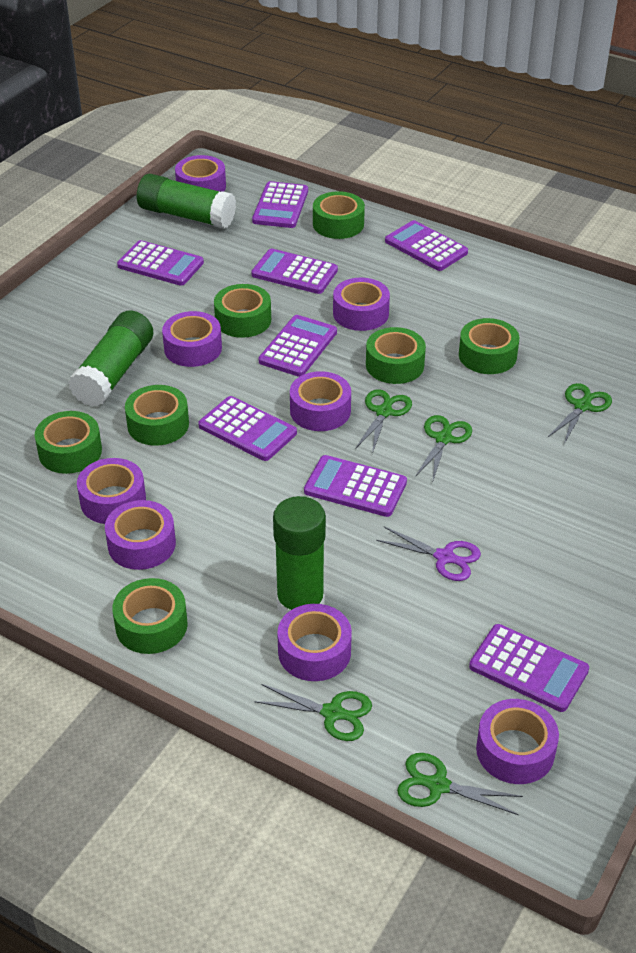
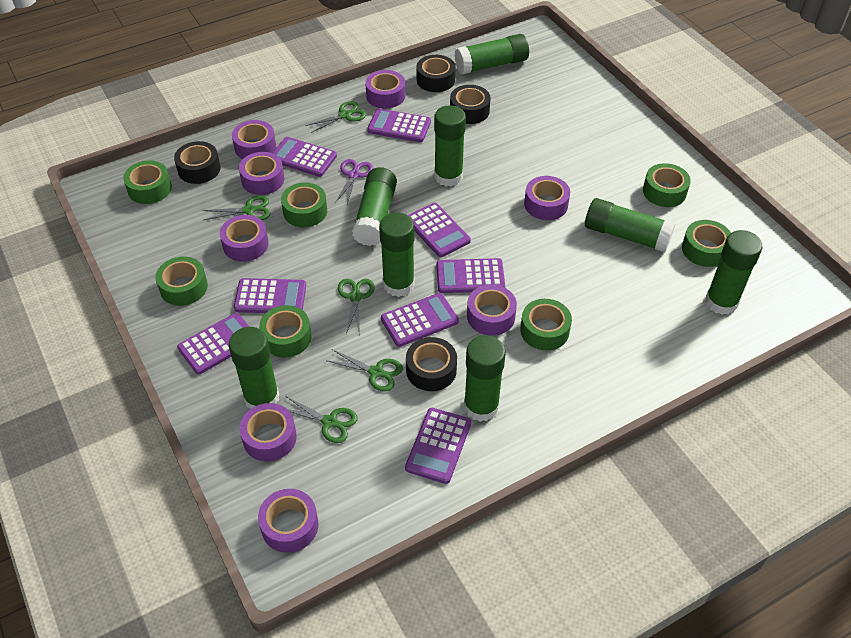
black tape: 0 -> 4
green glue stick: 3 -> 8

